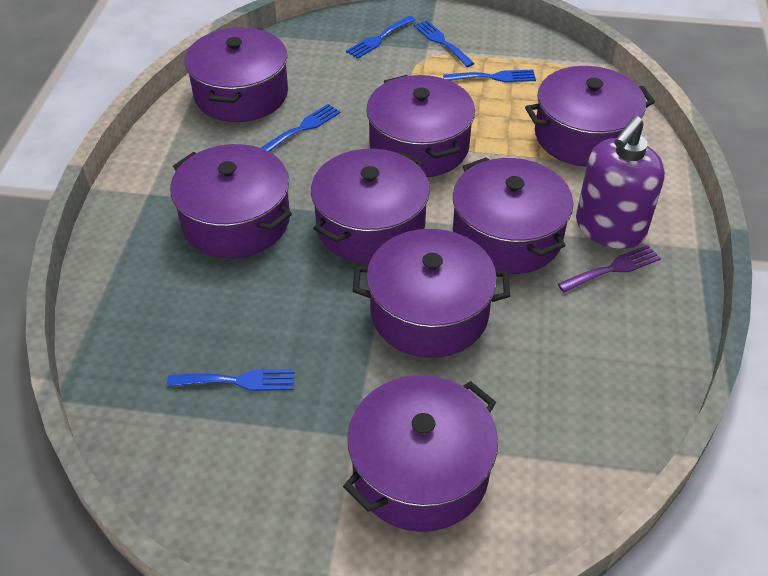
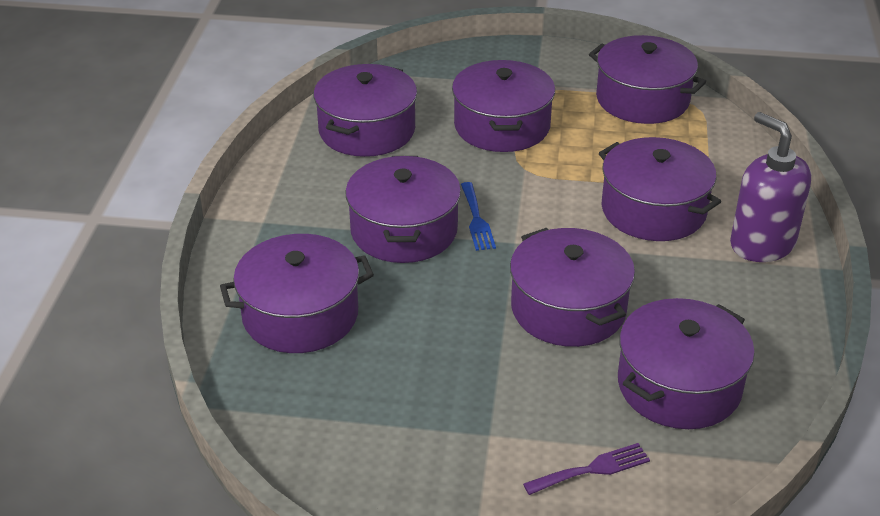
blue fork: 5 -> 1

